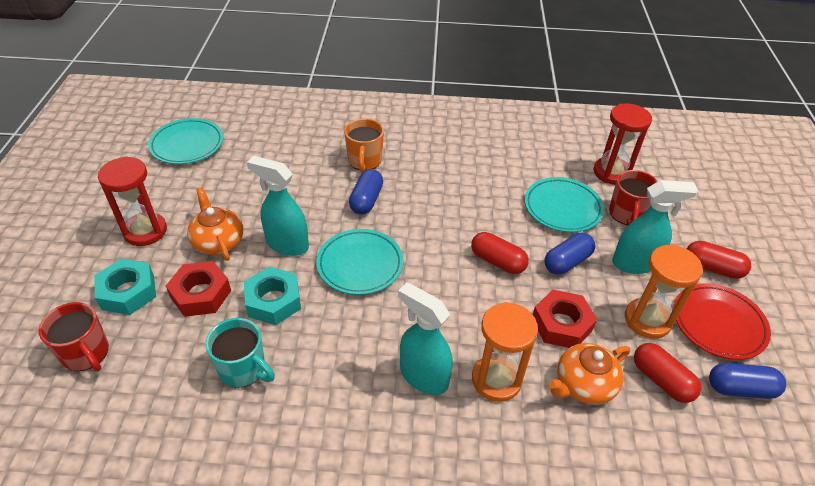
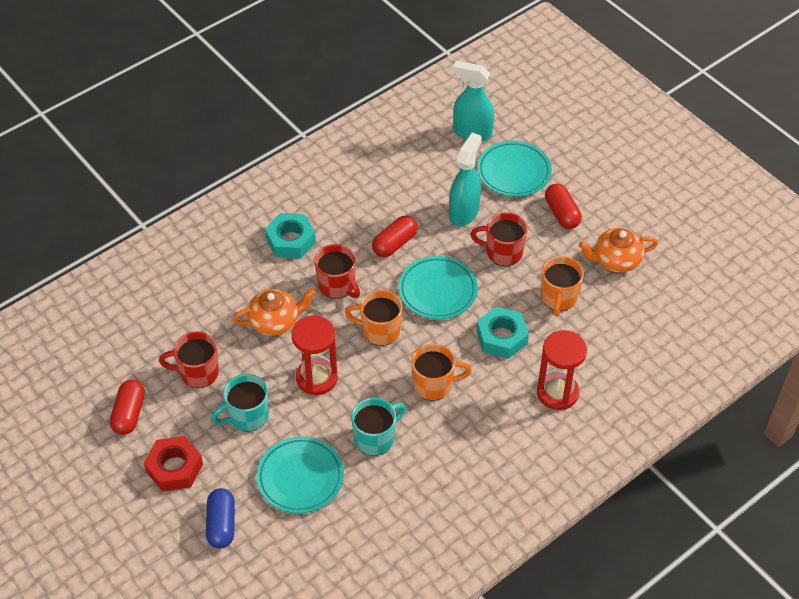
blue capsule: 3 -> 1
orange hourglass: 2 -> 0
orange mug: 1 -> 3
red mug: 2 -> 3
red nut: 2 -> 1
red plate: 1 -> 0
turquoise mug: 1 -> 2
turquoise spray bottle: 3 -> 2

